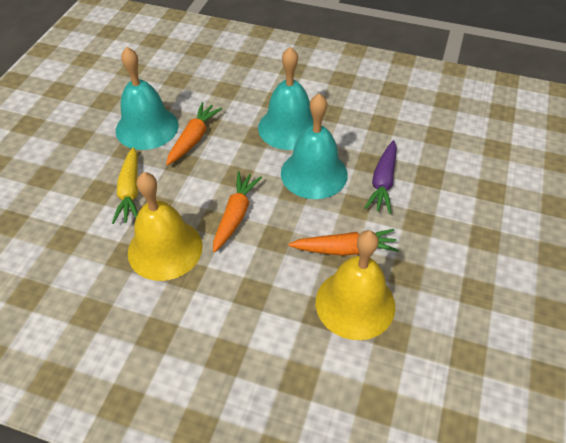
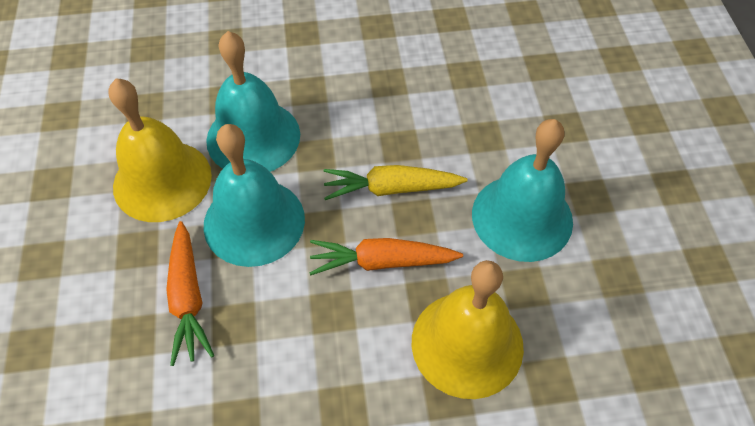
orange carrot: 3 -> 2
purple carrot: 1 -> 0

